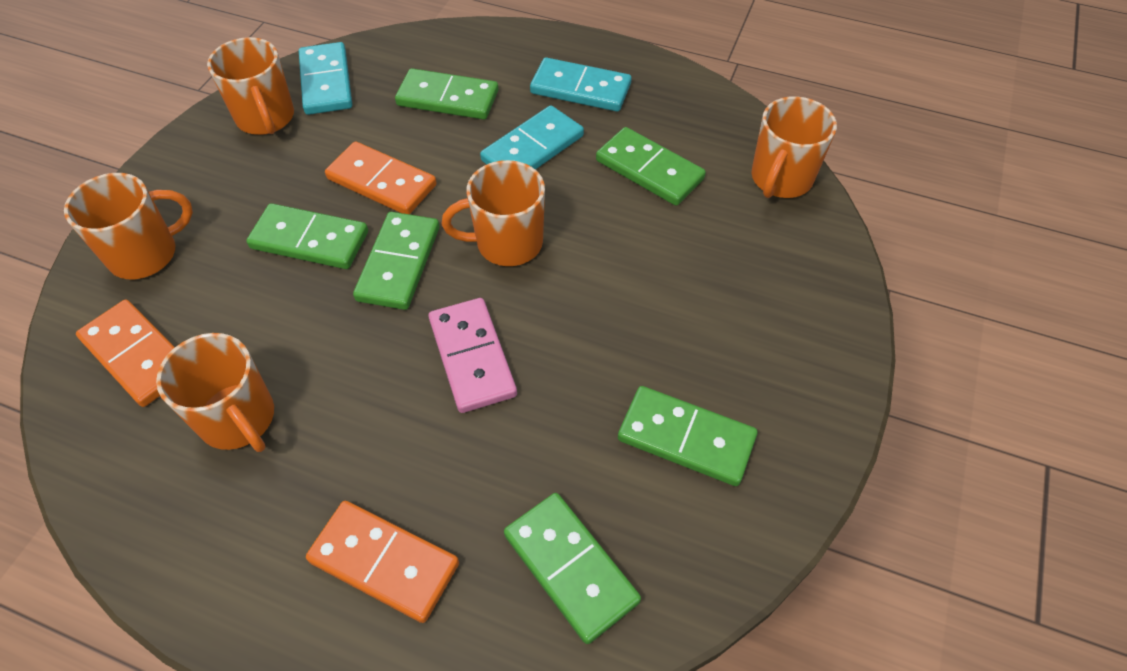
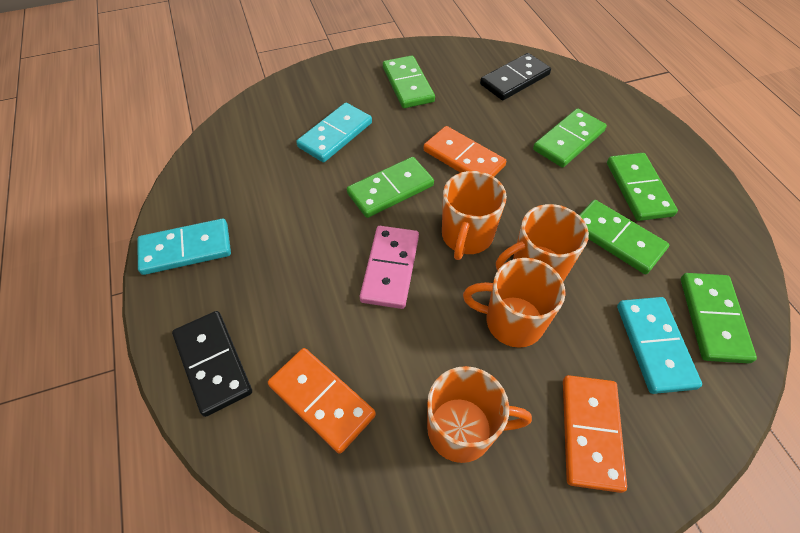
black domino: 0 -> 2
orange mug: 5 -> 4

